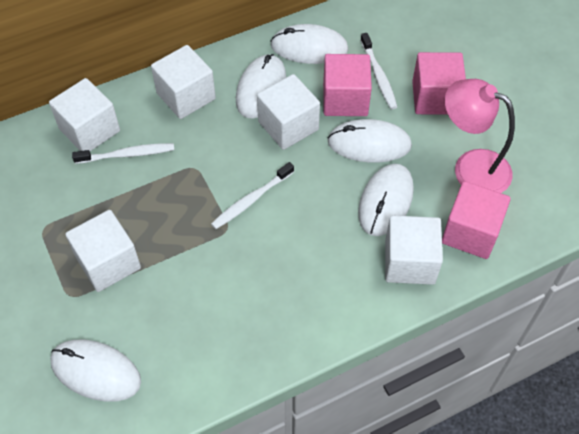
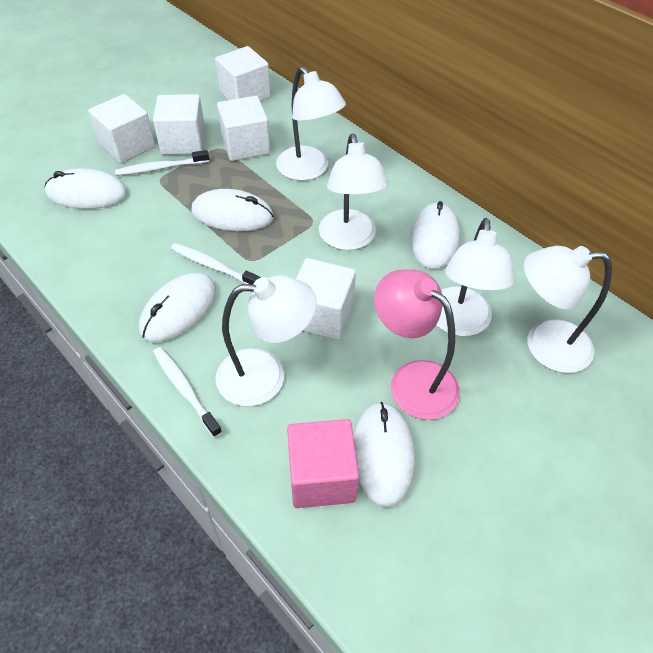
pink cube: 3 -> 1
white lamp: 0 -> 5

